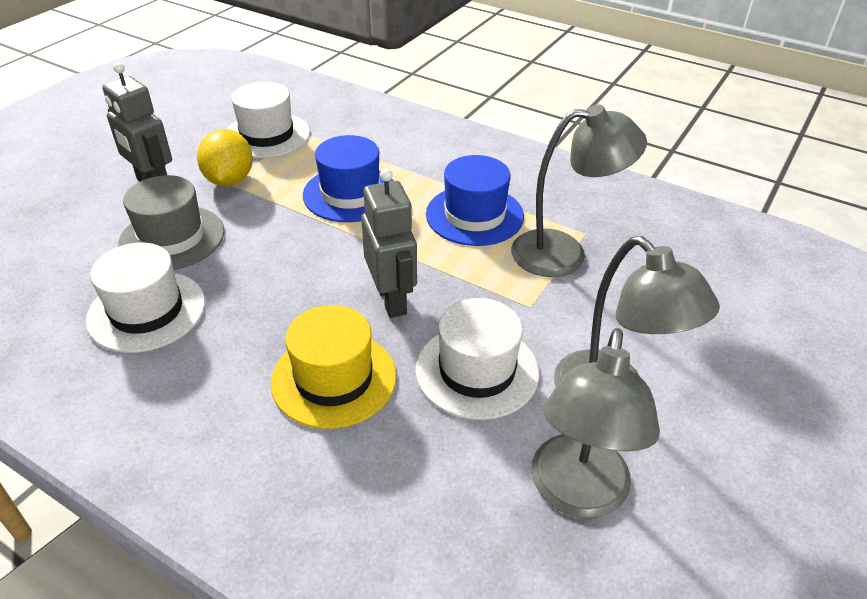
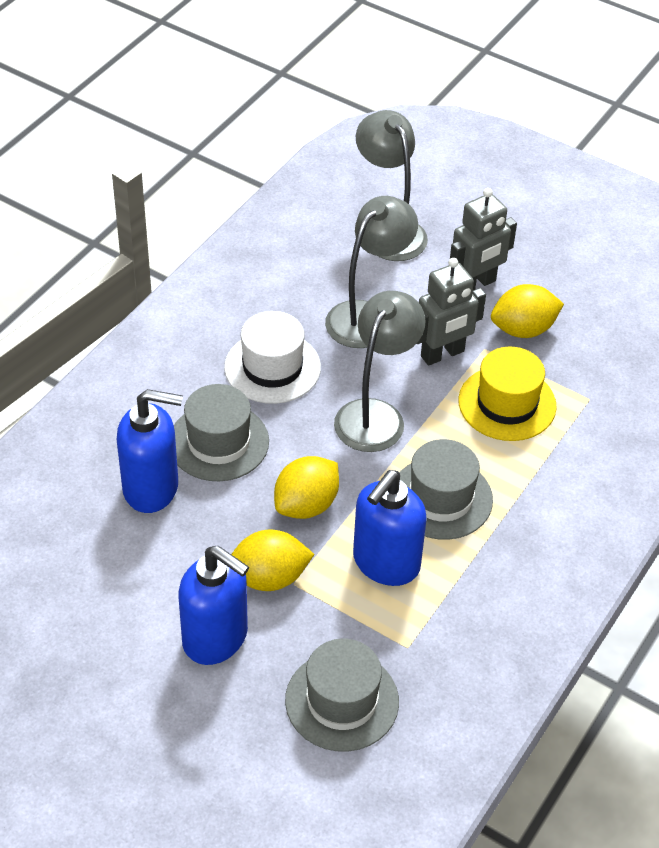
blue hat: 2 -> 0
blue soap dispenser: 0 -> 3
grey hat: 1 -> 3
white hat: 3 -> 1
yellow lemon: 1 -> 3

